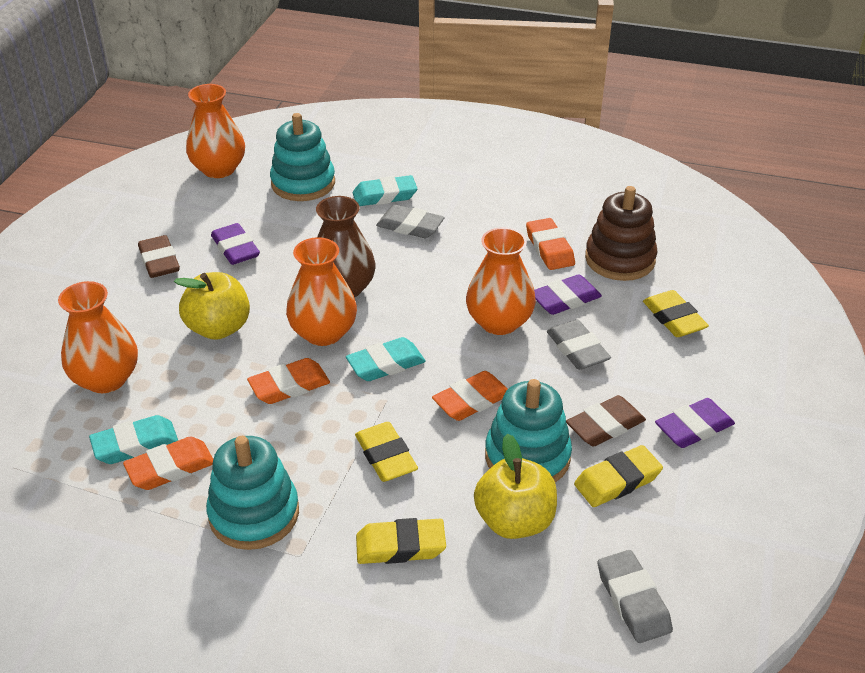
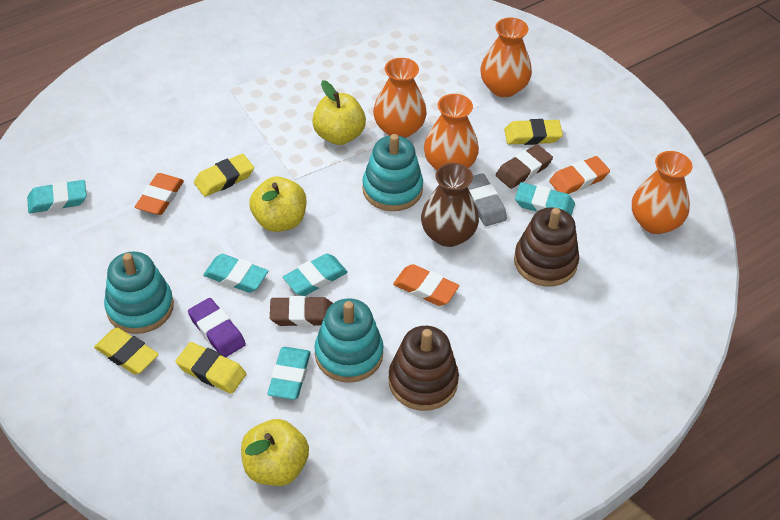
brown stacking toy: 1 -> 2
grey eraser: 3 -> 1
orange eraser: 4 -> 3
purple eraser: 3 -> 1
turquoise eraser: 3 -> 5
yellow apple: 2 -> 3

